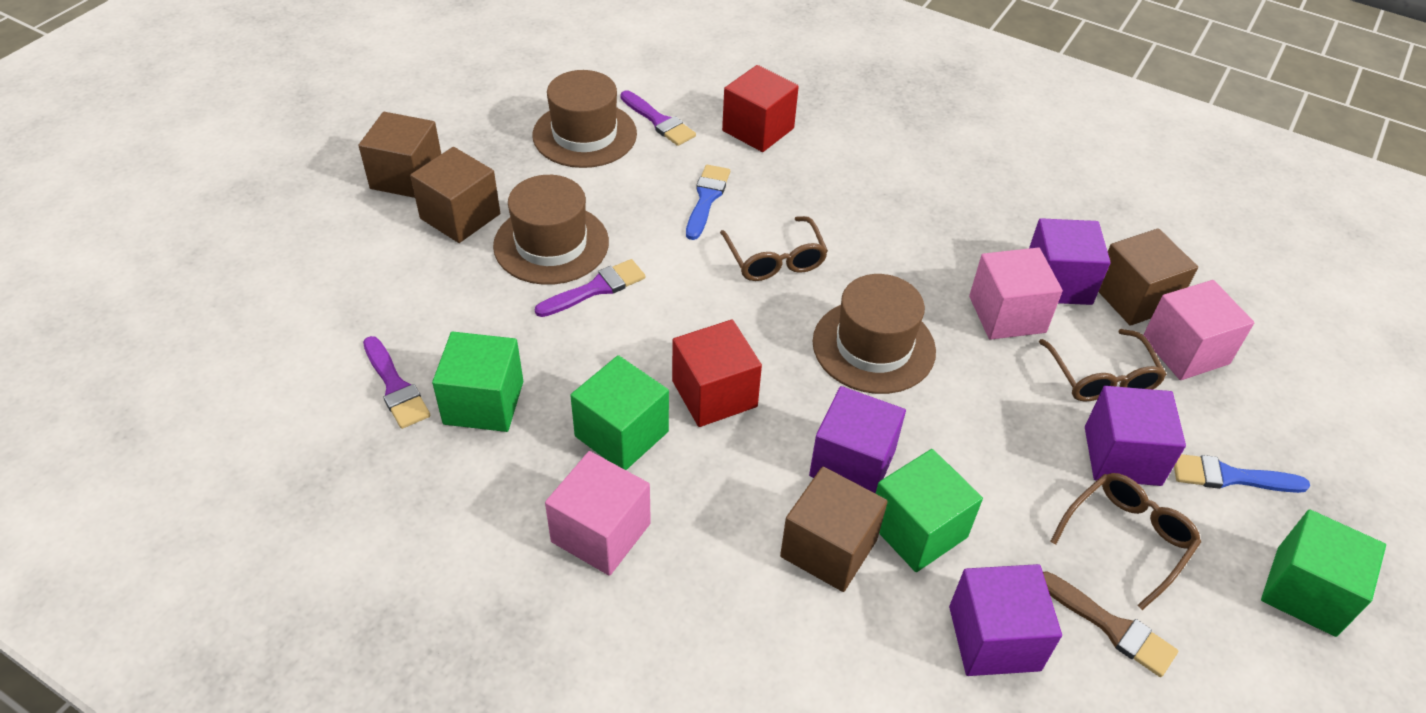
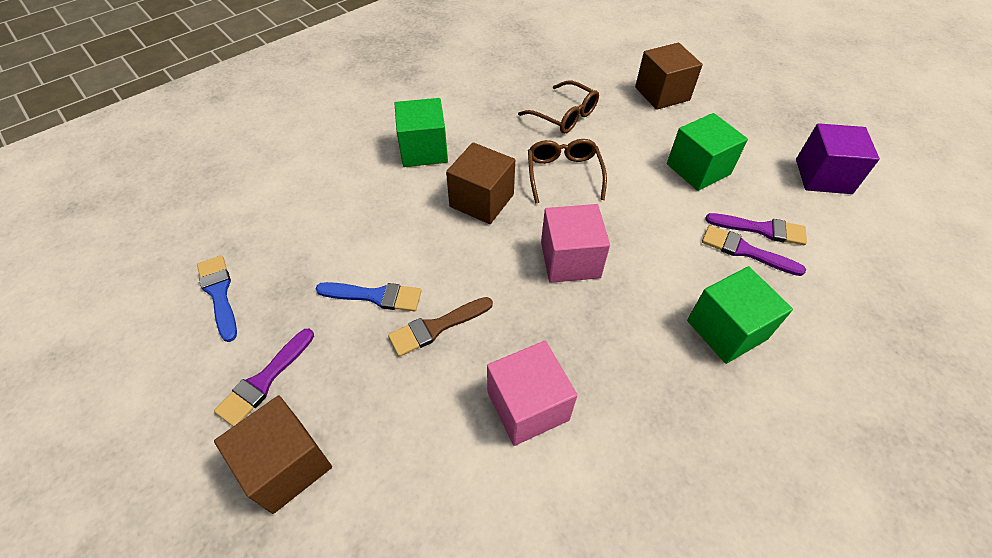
brown cube: 4 -> 3
brown glasses: 3 -> 2
brown hat: 3 -> 0
green cube: 4 -> 3
pink cube: 3 -> 2
purple cube: 4 -> 1
red cube: 2 -> 0

